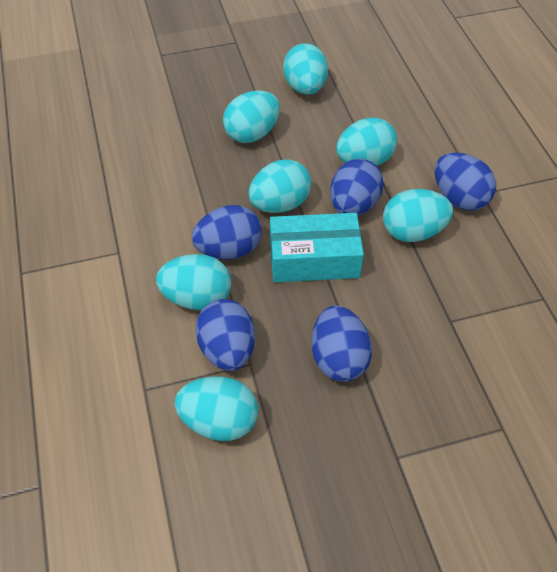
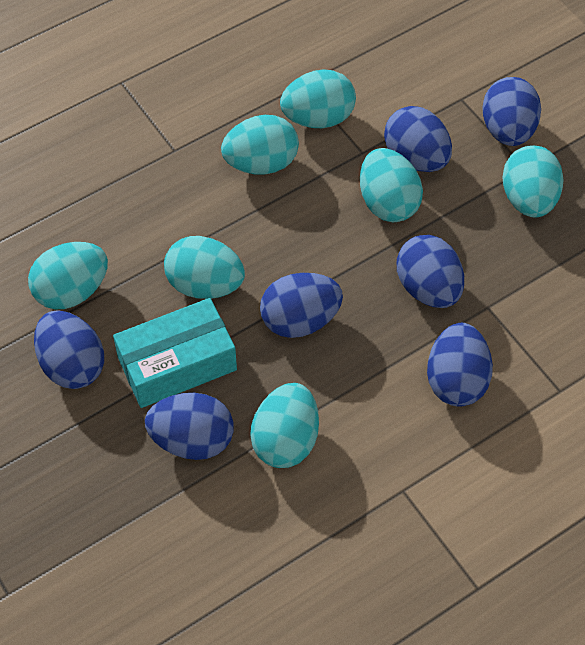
blue egg: 5 -> 7

